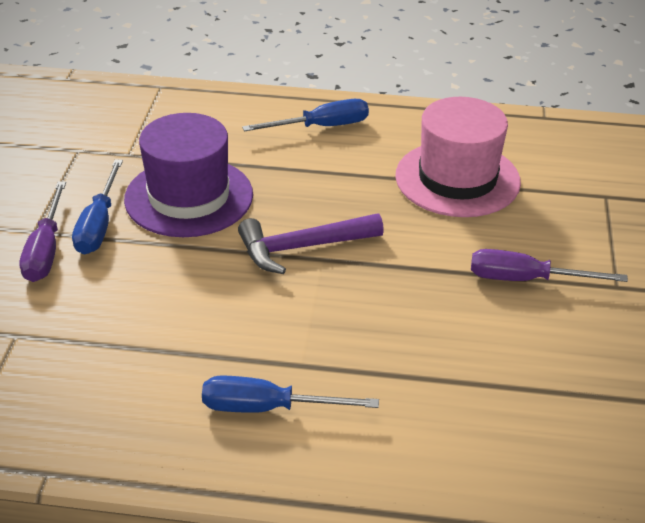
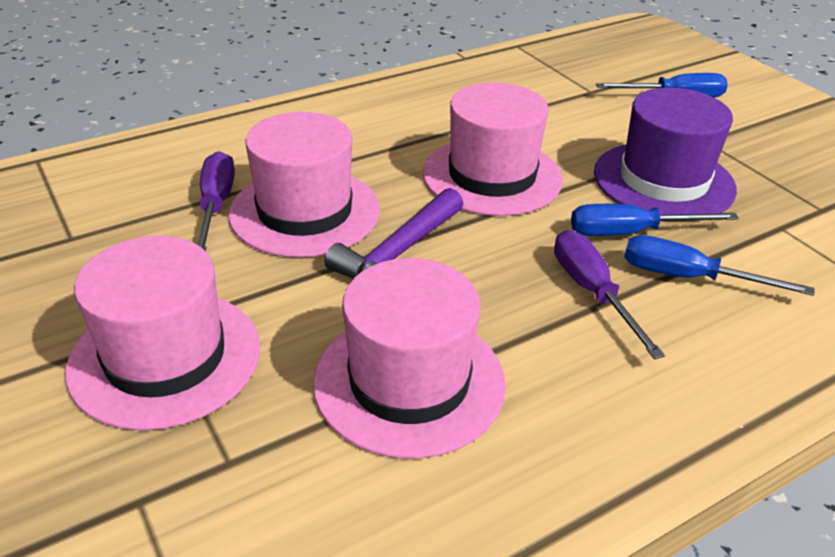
pink hat: 1 -> 4

